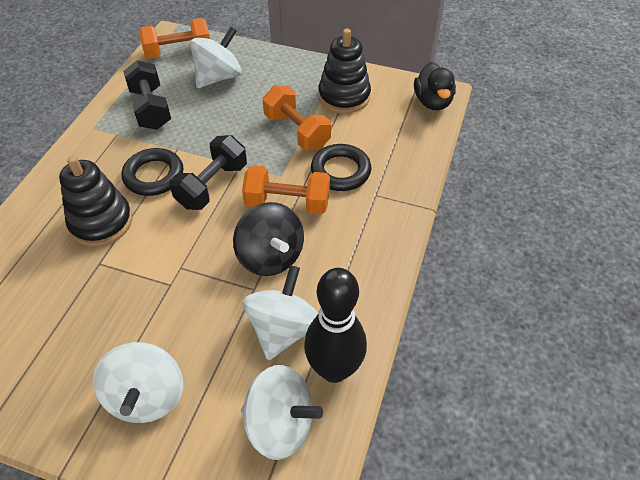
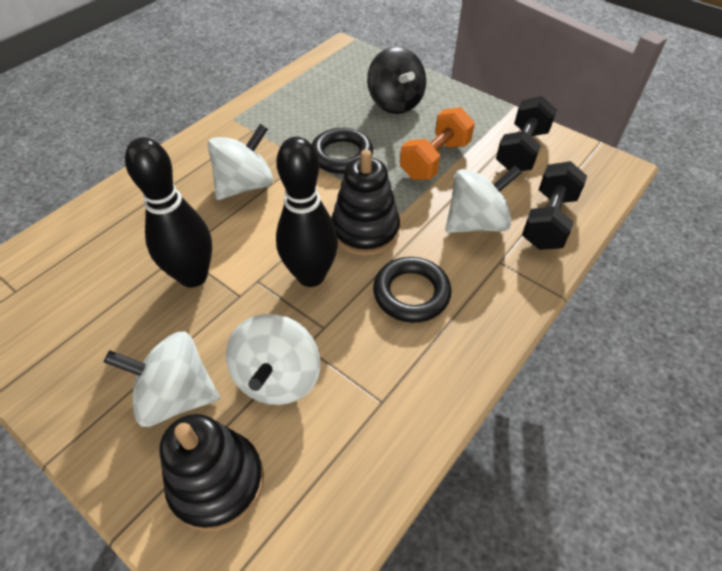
black bowling pin: 1 -> 2
black duck: 1 -> 0
orange dumbbell: 3 -> 1

